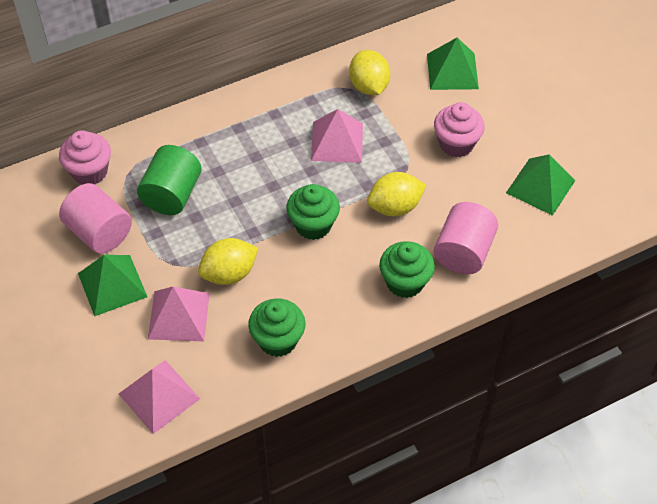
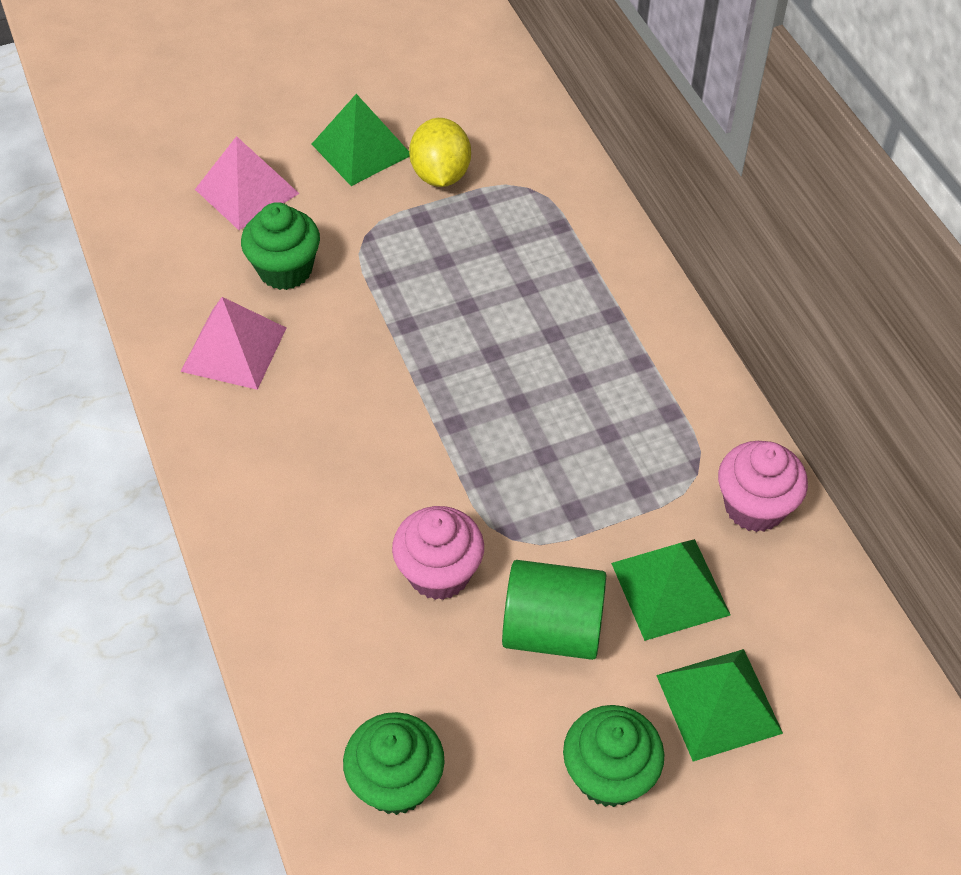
pink cylinder: 2 -> 0
pink pyramid: 3 -> 2
yellow lemon: 3 -> 1

